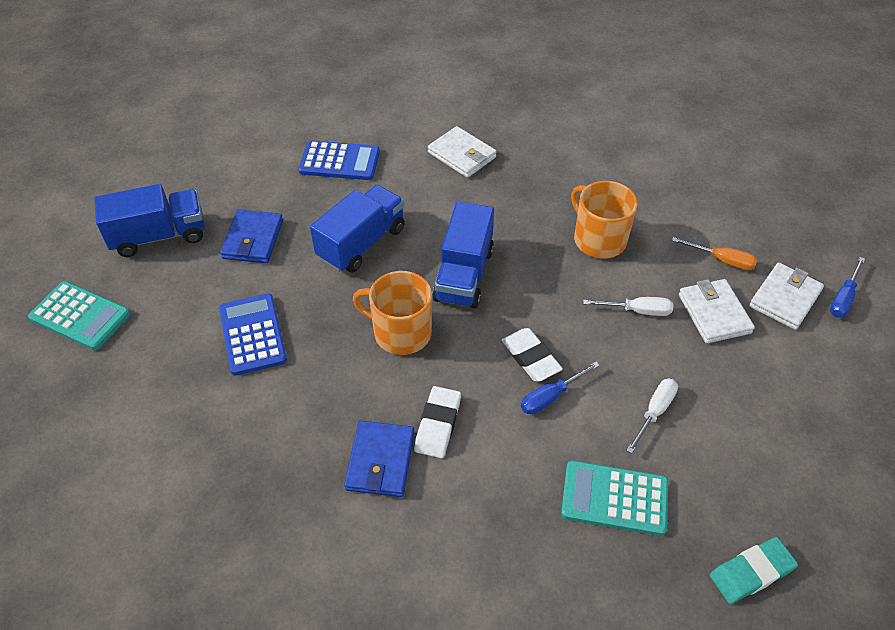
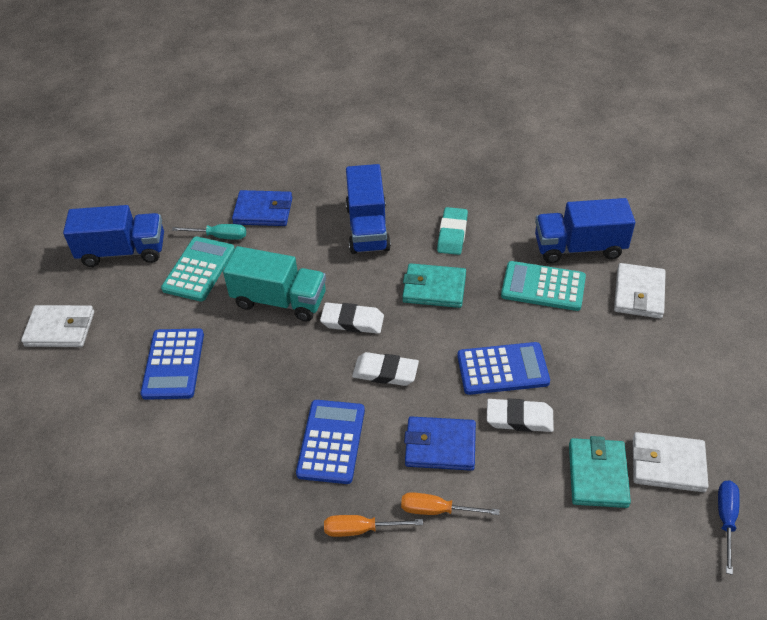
blue calculator: 2 -> 3
blue screwdriver: 2 -> 1
orange mug: 2 -> 0
orange screwdriver: 1 -> 2
turquoise screwdriver: 0 -> 1
turquoise truck: 0 -> 1
turquoise wallet: 0 -> 2
white eraser: 2 -> 3
white screwdriver: 2 -> 0

